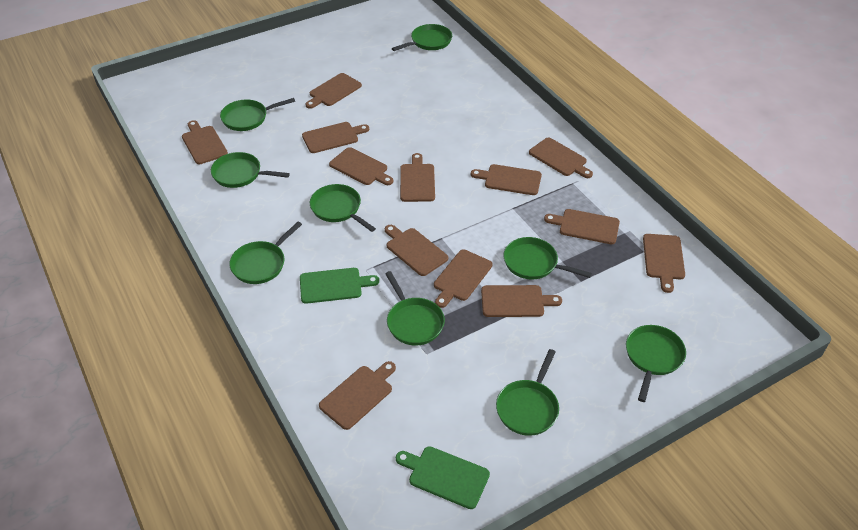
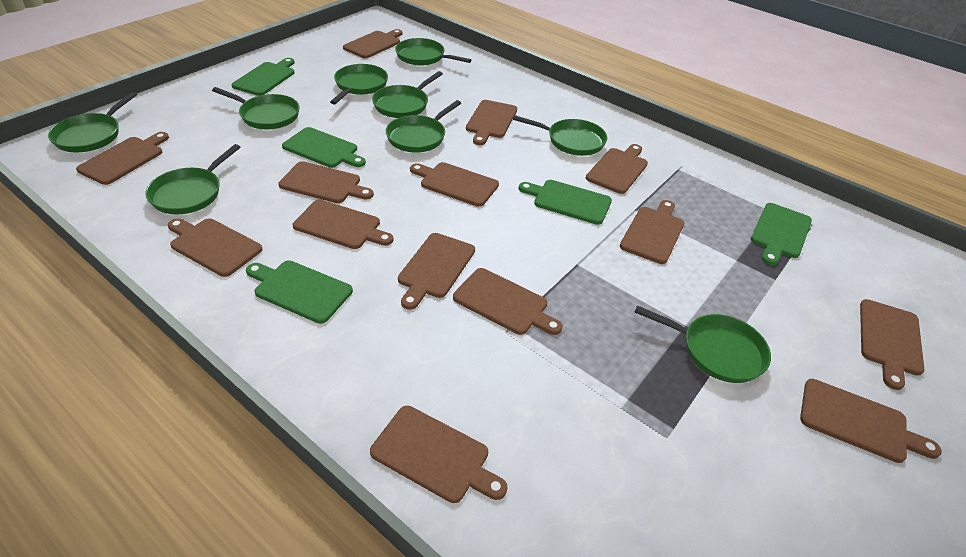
brown cutting board: 13 -> 14
green cutting board: 2 -> 5

